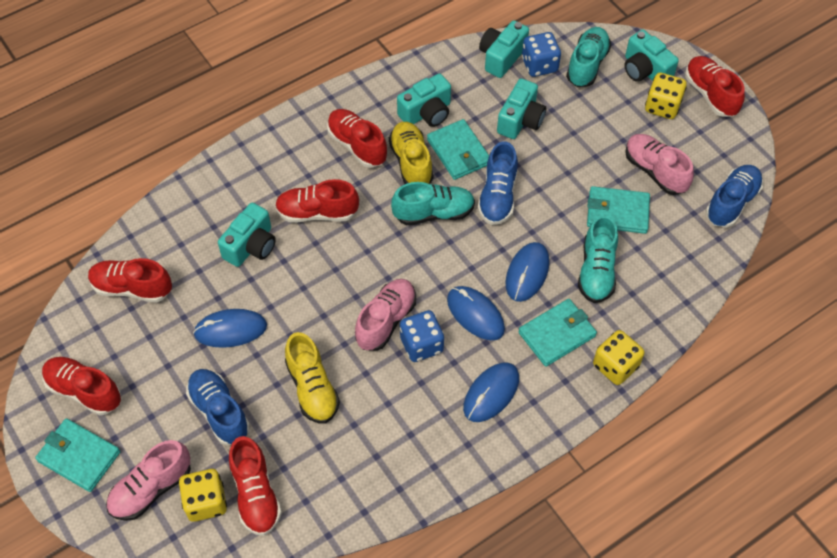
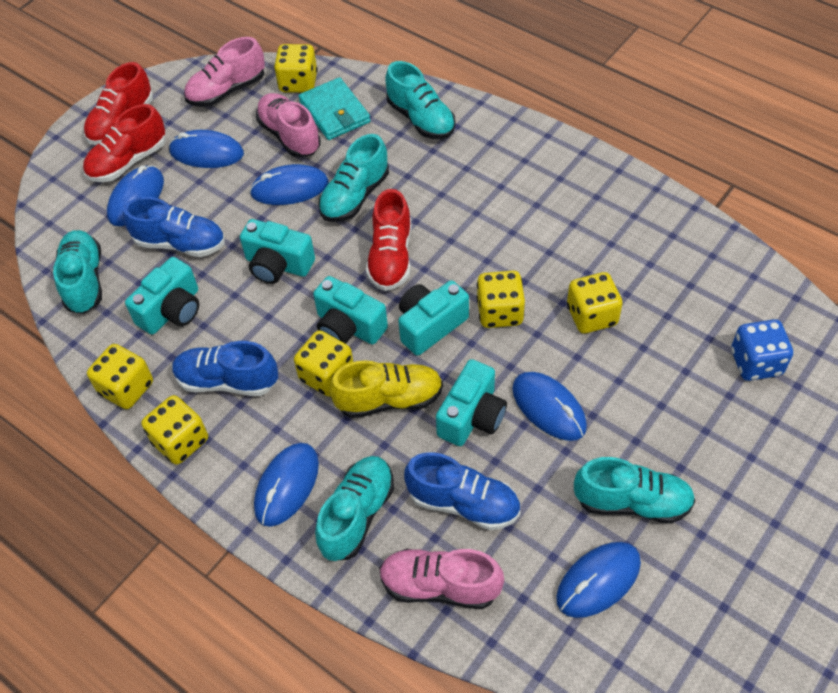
blue dice: 2 -> 1
blue mouse: 4 -> 6
red shoe: 6 -> 3
turquoise shoe: 3 -> 5
turquoise wallet: 4 -> 1
yellow dice: 3 -> 6
yellow shoe: 2 -> 1

